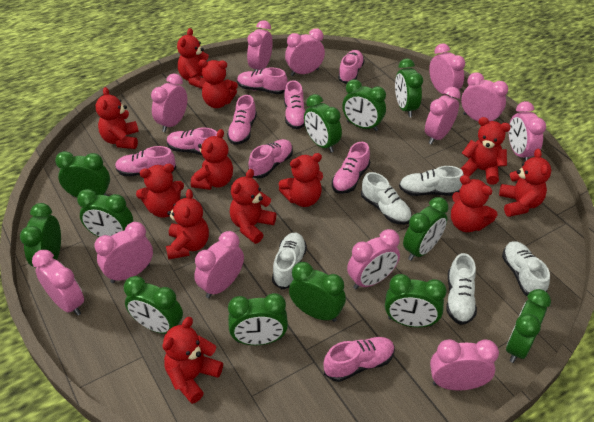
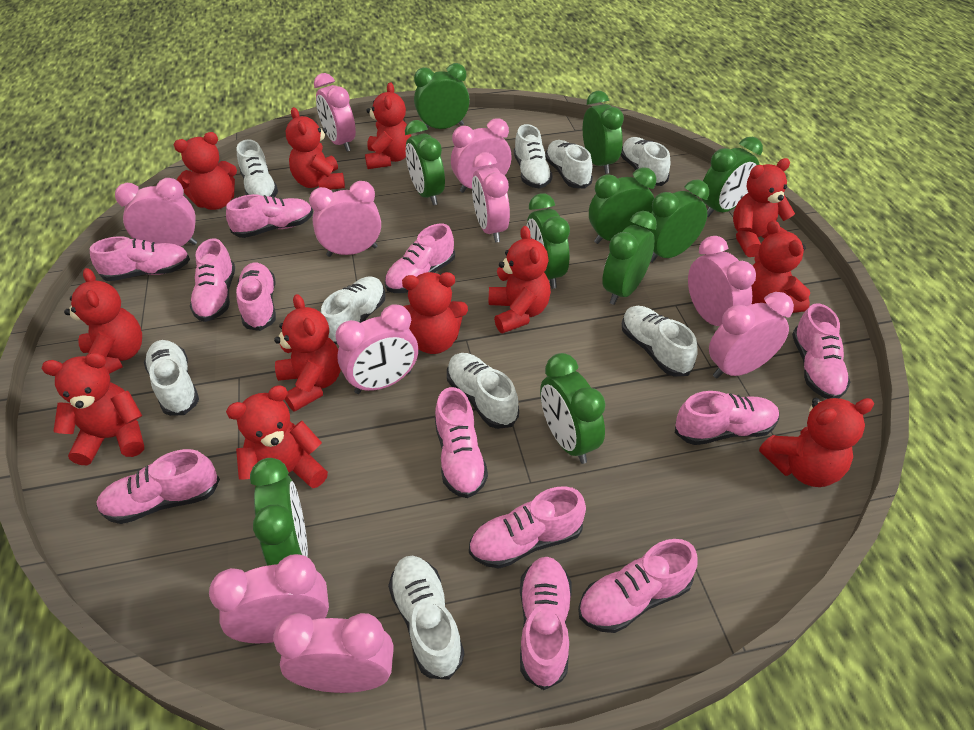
green clock: 12 -> 10
pink clock: 12 -> 10
pink shoe: 9 -> 12
white shoe: 5 -> 9

